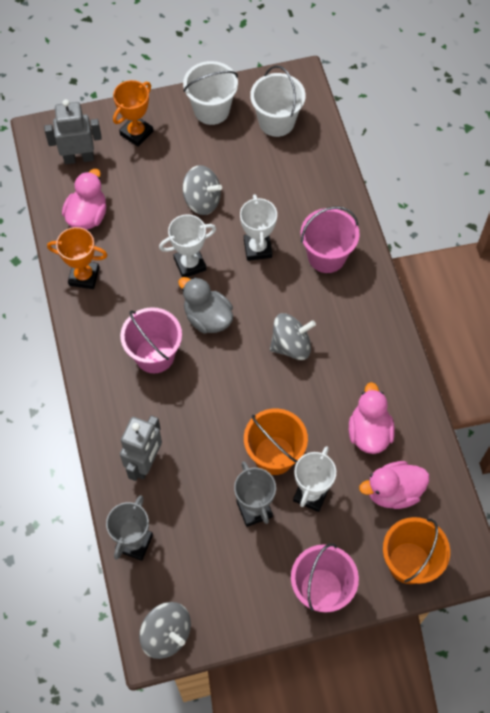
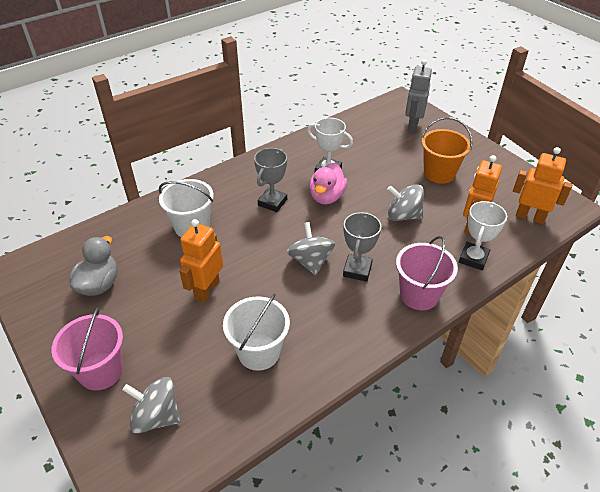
grey robot: 2 -> 1
orange bucket: 2 -> 1
orange robot: 0 -> 3
orange trophy: 2 -> 0
pink bucket: 3 -> 2
pink duck: 3 -> 1
white trophy: 3 -> 2

